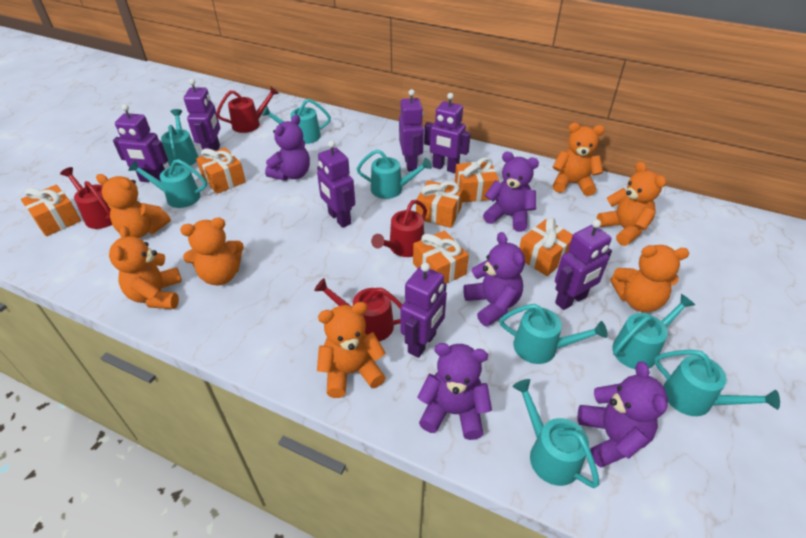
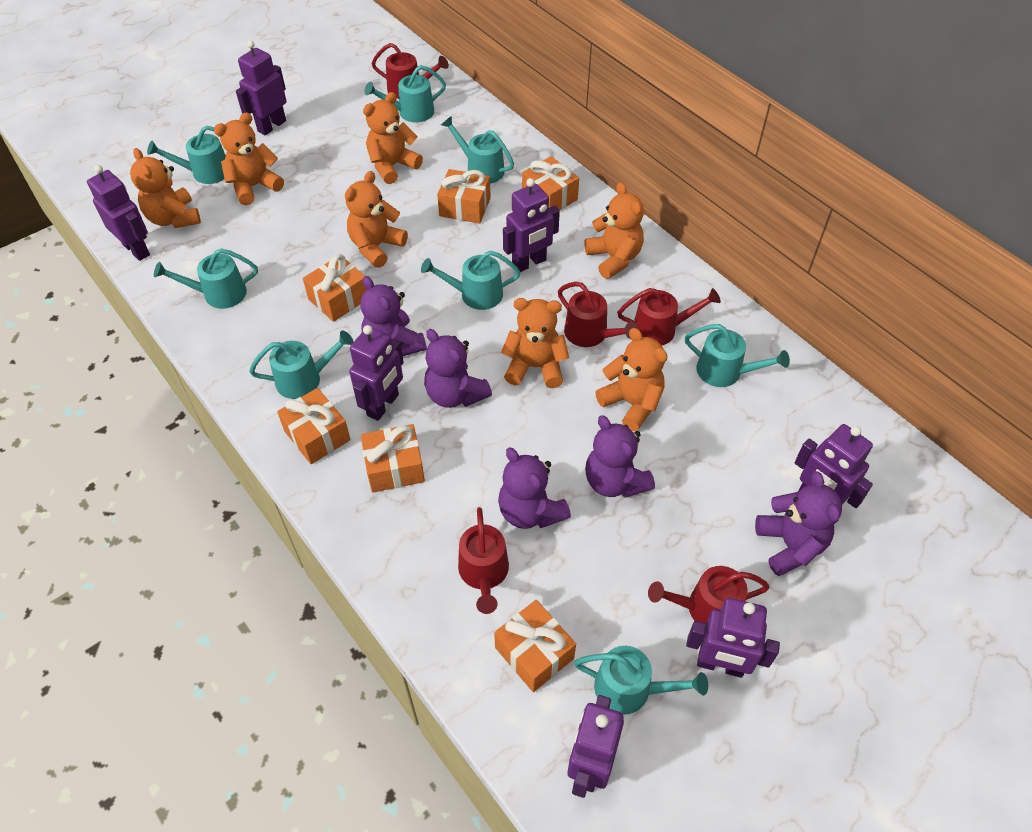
red watering can: 4 -> 5

